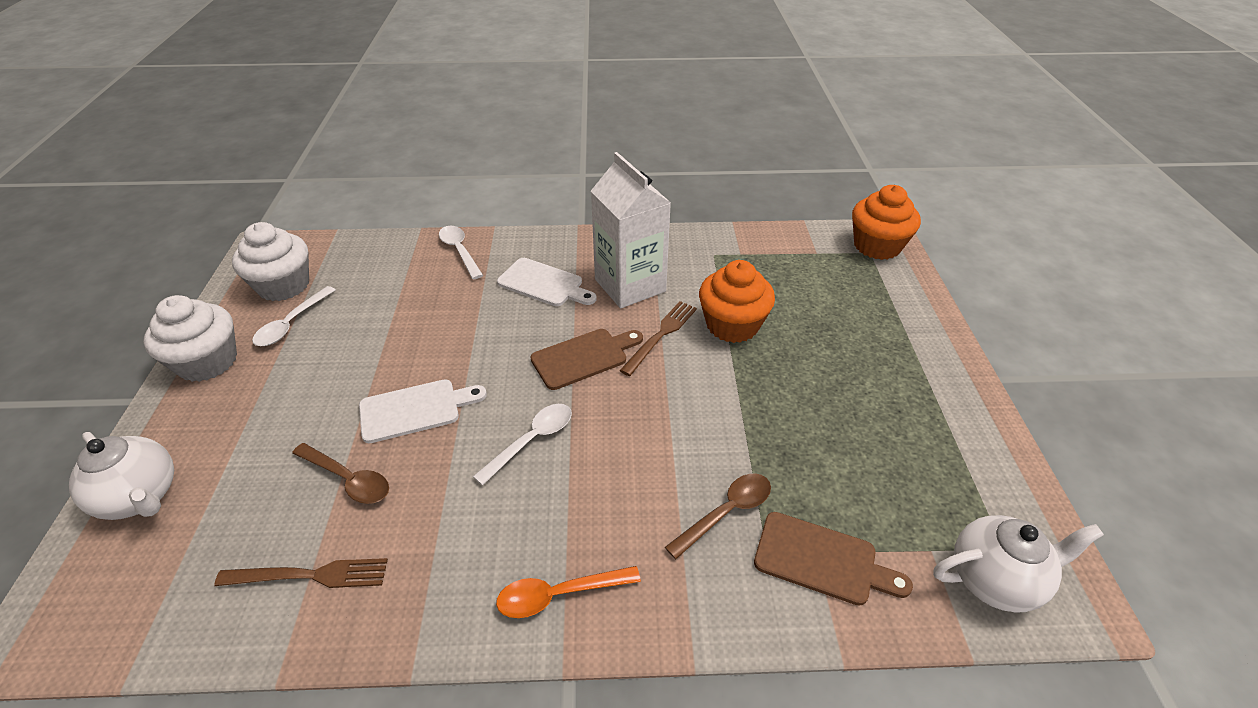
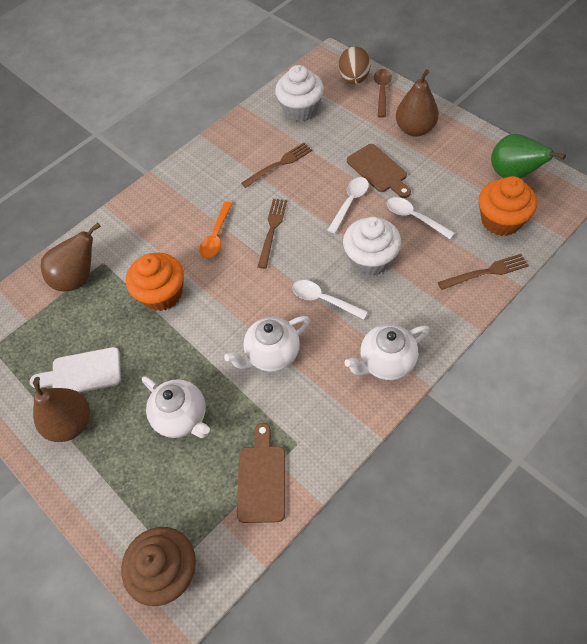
brown cupcake: 0 -> 1
brown egg: 0 -> 1
brown fork: 2 -> 3
brown pear: 0 -> 3
brown spoon: 2 -> 1
green pear: 0 -> 1
white carton: 1 -> 0
white cutting board: 2 -> 1
white teapot: 2 -> 3

